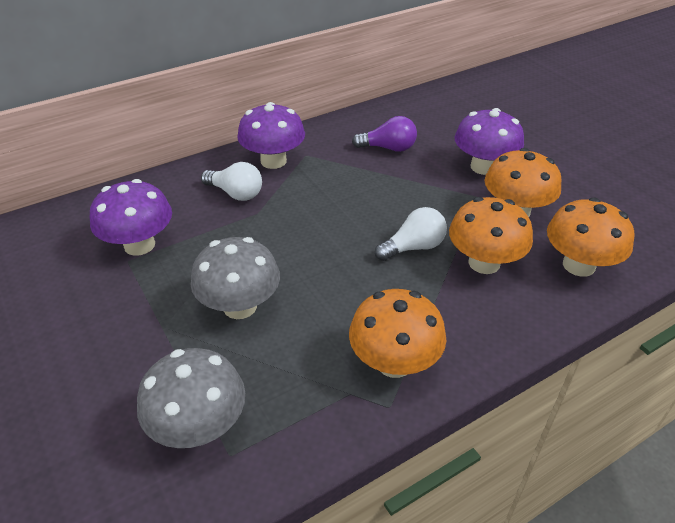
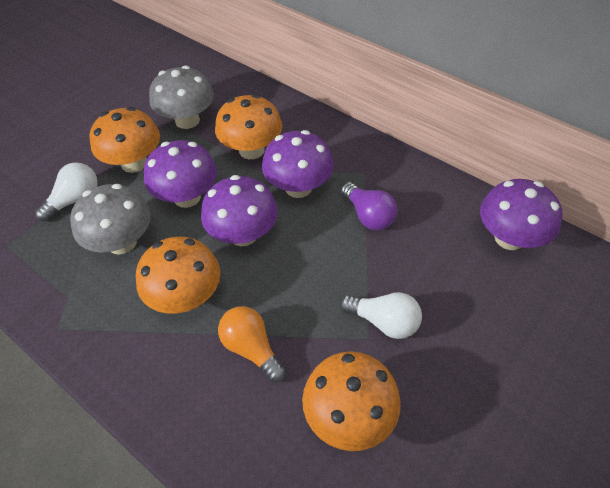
orange light bulb: 0 -> 1
purple mushroom: 3 -> 4

